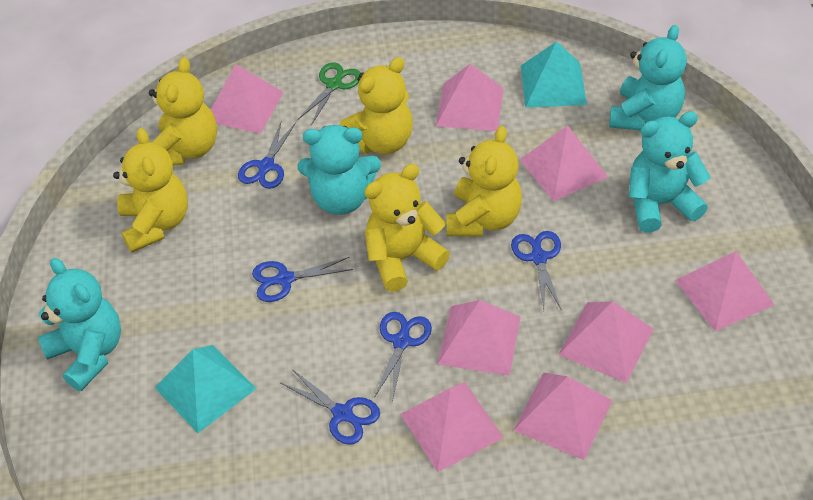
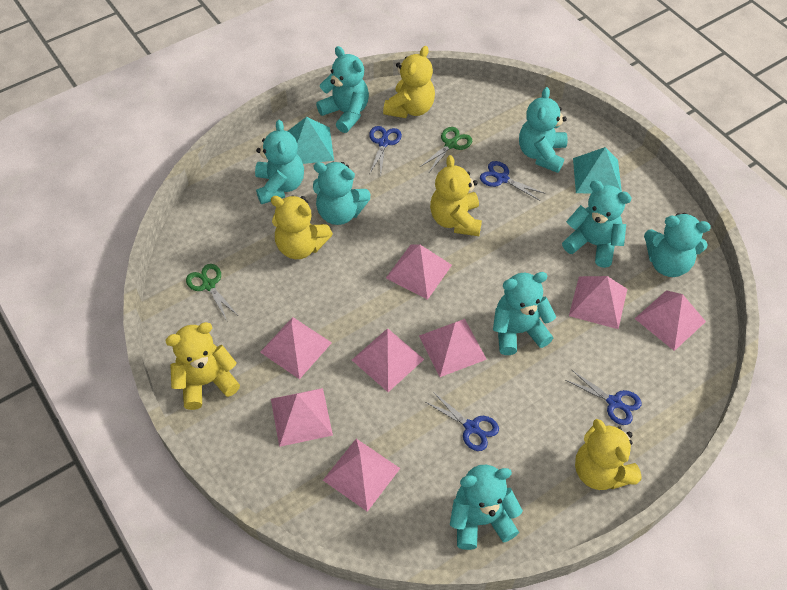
blue scissors: 5 -> 4
green scissors: 1 -> 2
turquoise teddy bear: 4 -> 8

